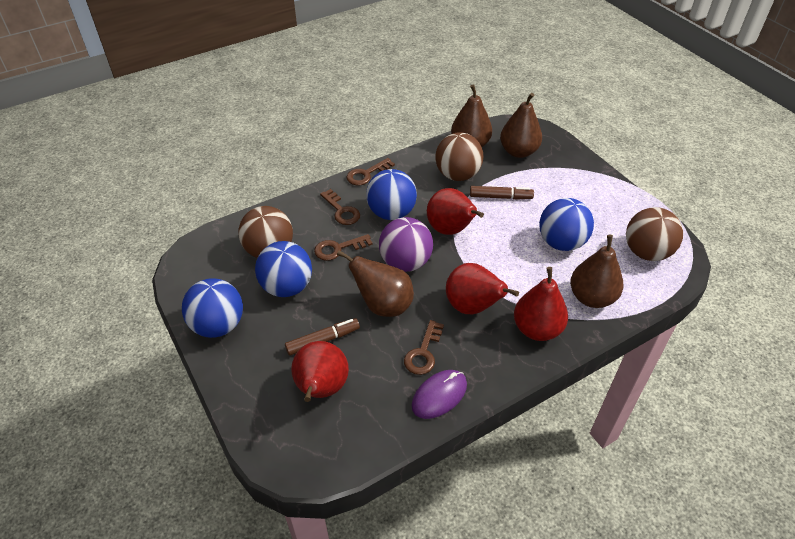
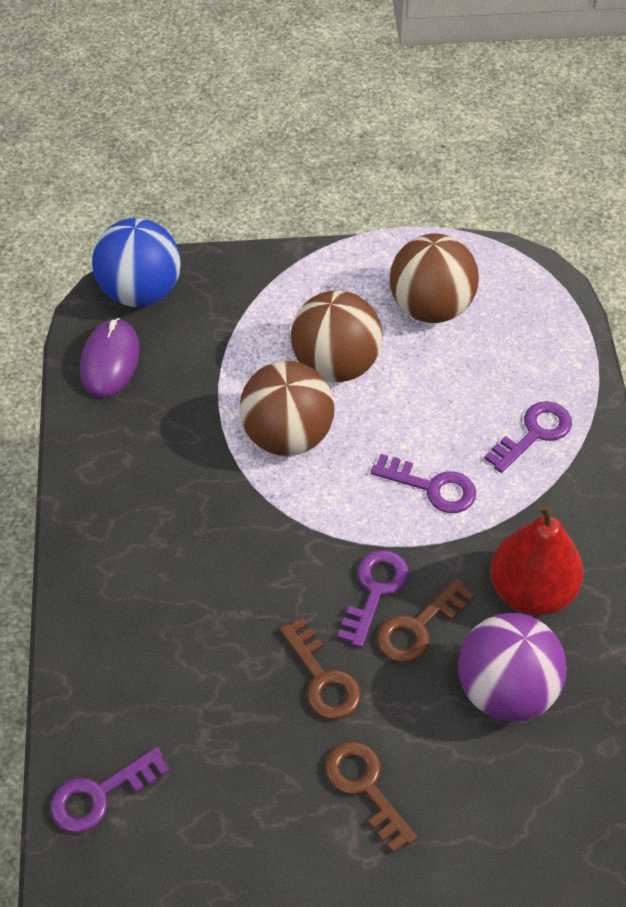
blue ball: 4 -> 1
brown key: 4 -> 3
brown marker: 2 -> 0
brown pear: 4 -> 0
purple key: 0 -> 4
red pear: 4 -> 1

